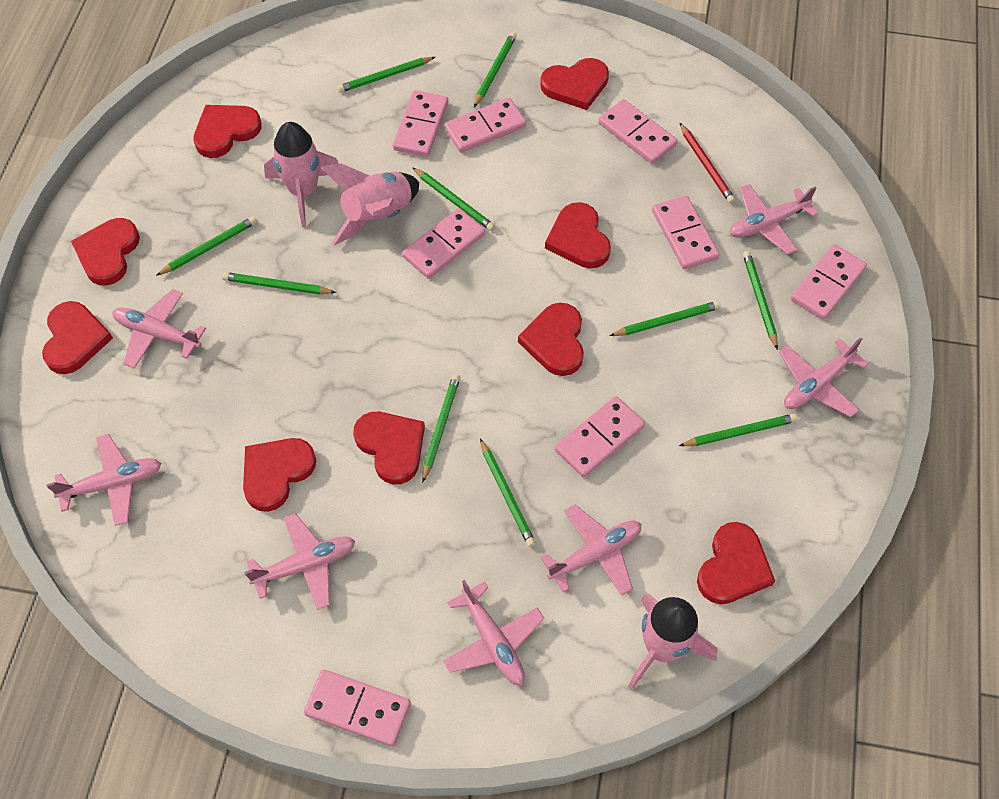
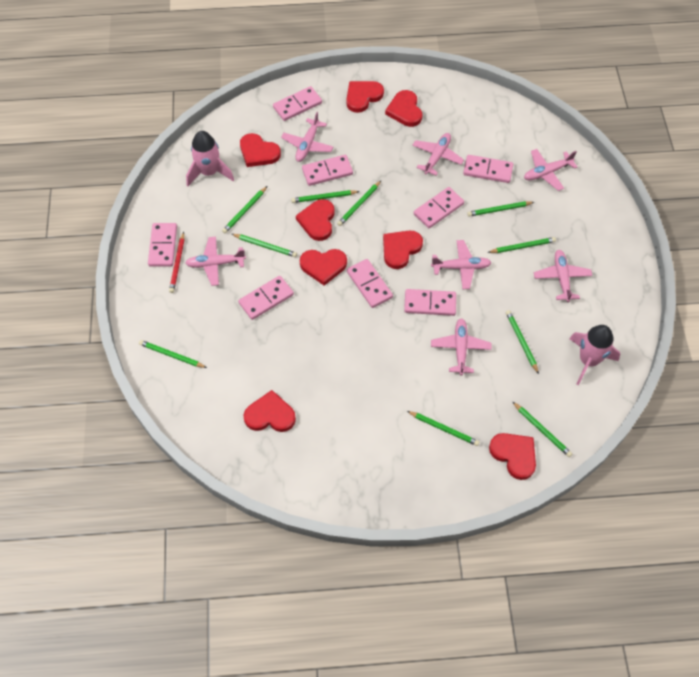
pink rocket: 3 -> 2
red heart: 9 -> 8

